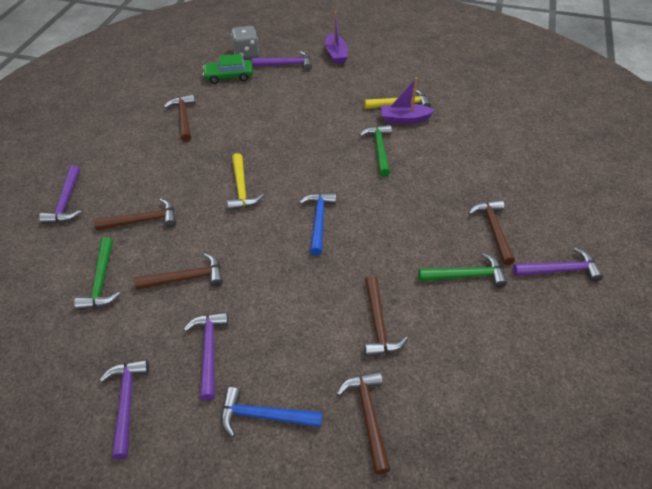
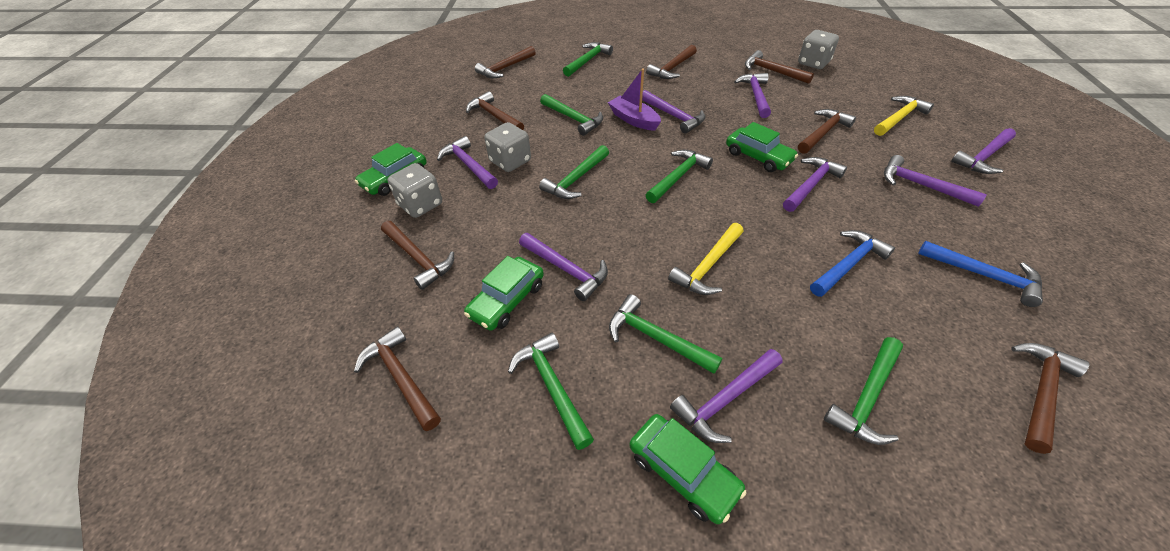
brown hammer: 6 -> 8
green car: 1 -> 4
green hammer: 3 -> 7
grey dice: 1 -> 3
purple boat: 2 -> 1
purple hammer: 5 -> 8

